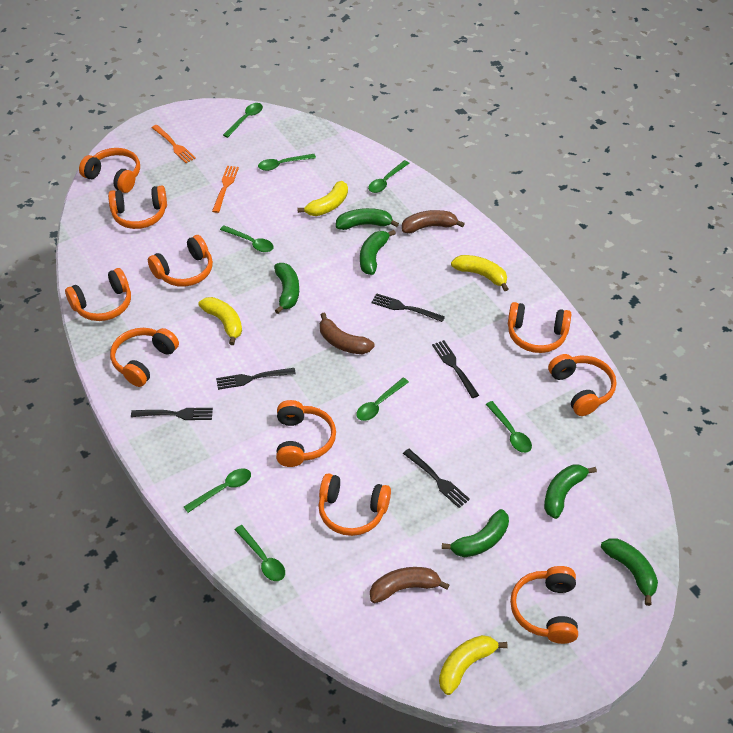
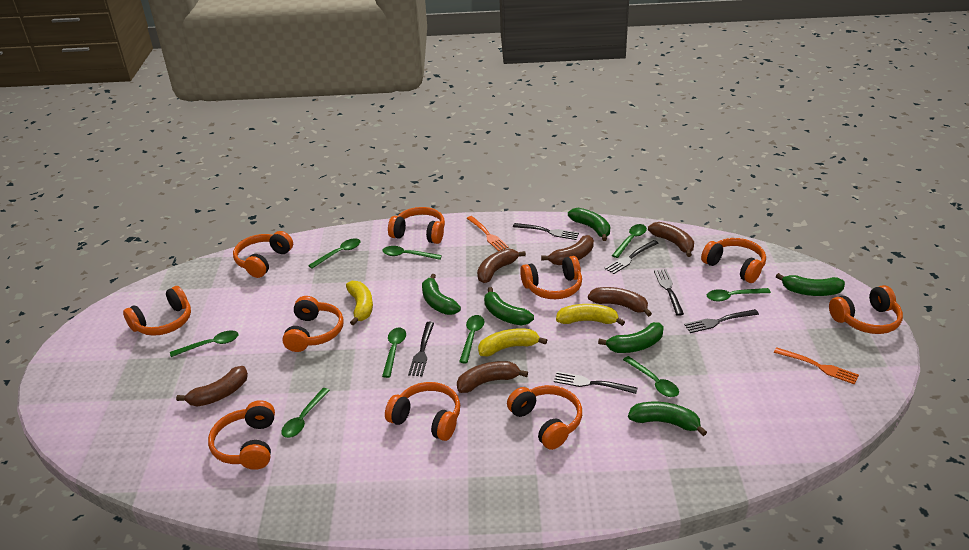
black fork: 5 -> 6
brown banana: 3 -> 6
green spoon: 8 -> 9
yellow banana: 4 -> 3

